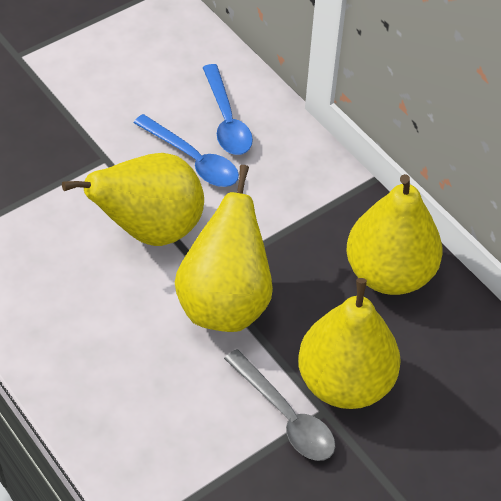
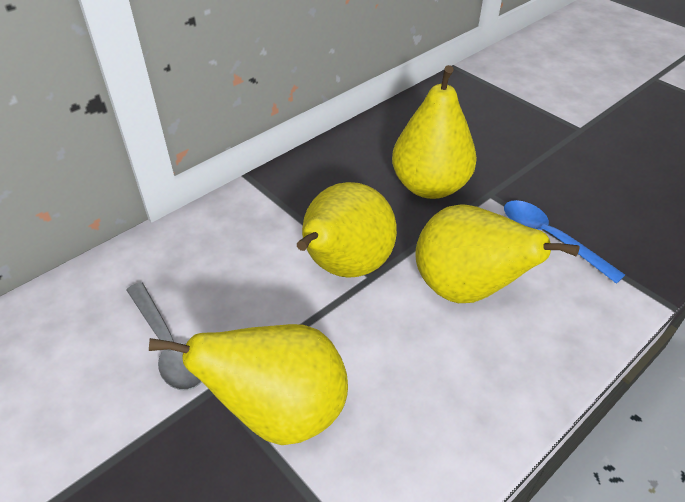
blue spoon: 2 -> 1

